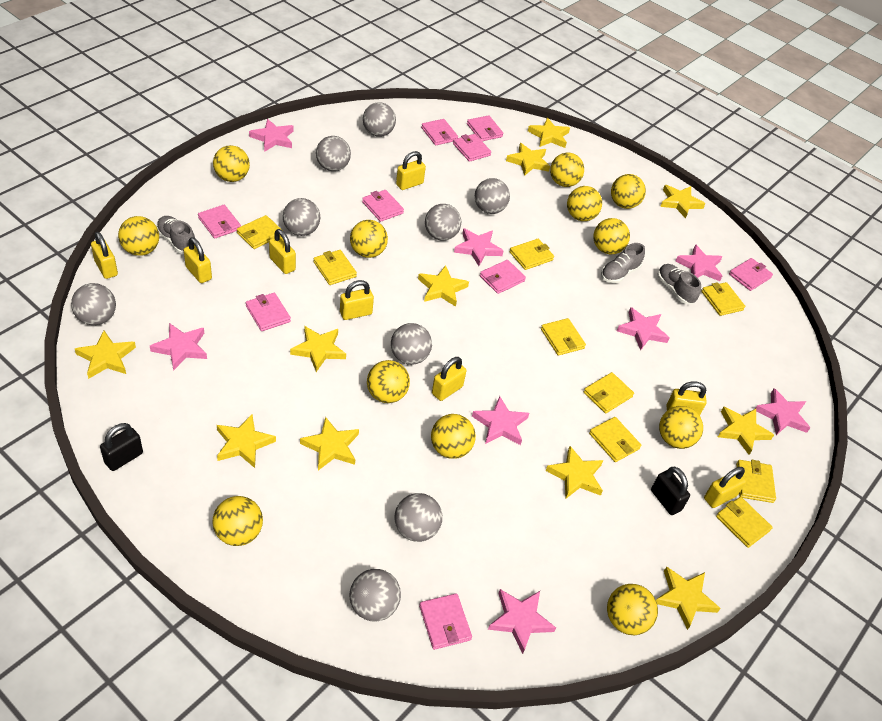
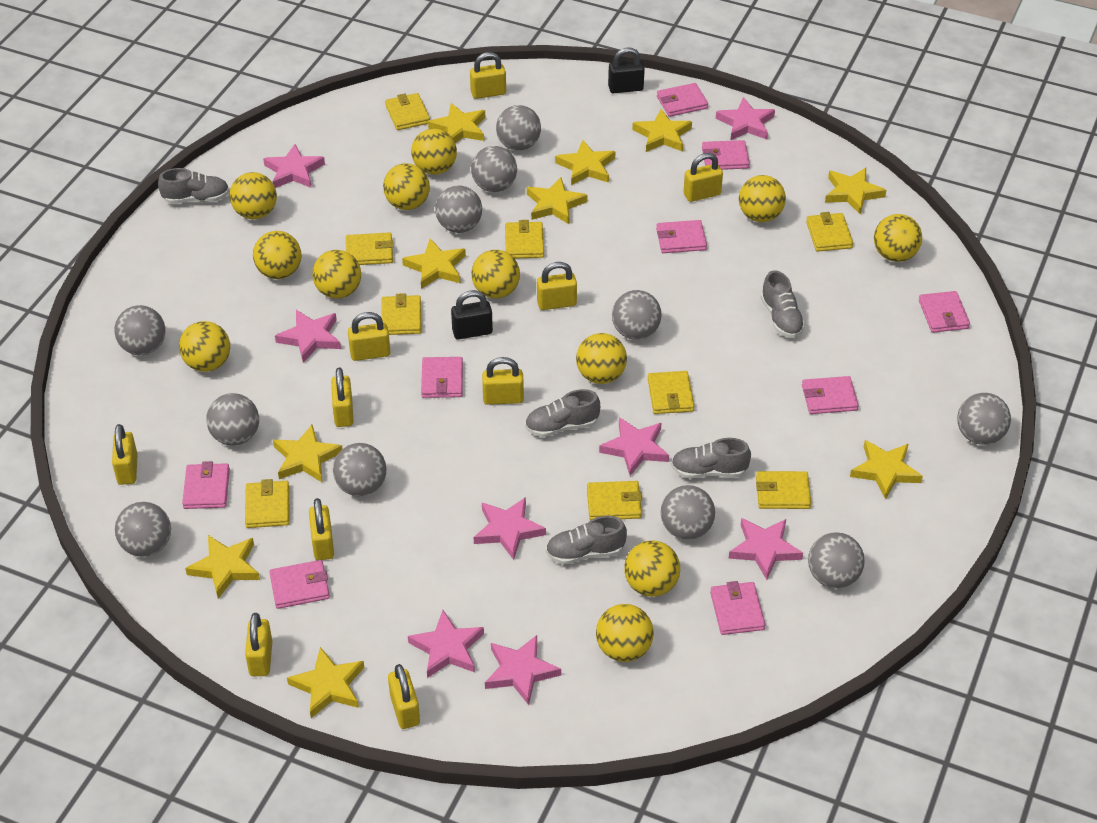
grey ball: 9 -> 11
grey shoe: 3 -> 5
yellow padlock: 8 -> 10
yellow star: 11 -> 10

